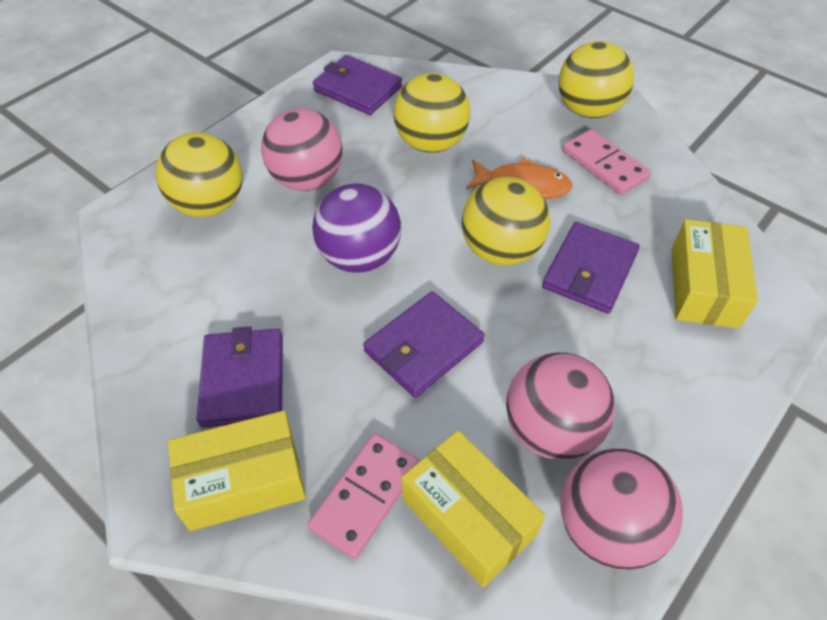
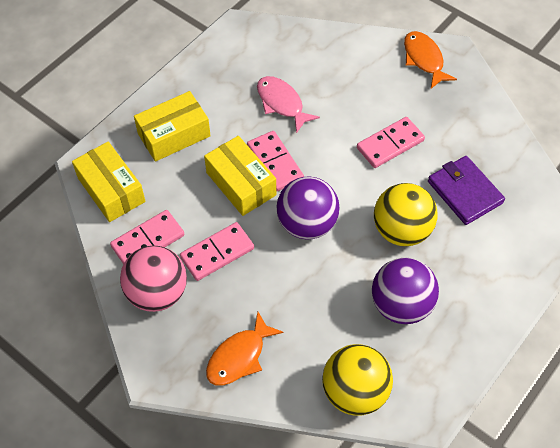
orange fish: 1 -> 2
pink ball: 3 -> 1
pink domino: 2 -> 4
pink fish: 0 -> 1
purple ball: 1 -> 2
purple wallet: 4 -> 1
yellow ball: 4 -> 2

